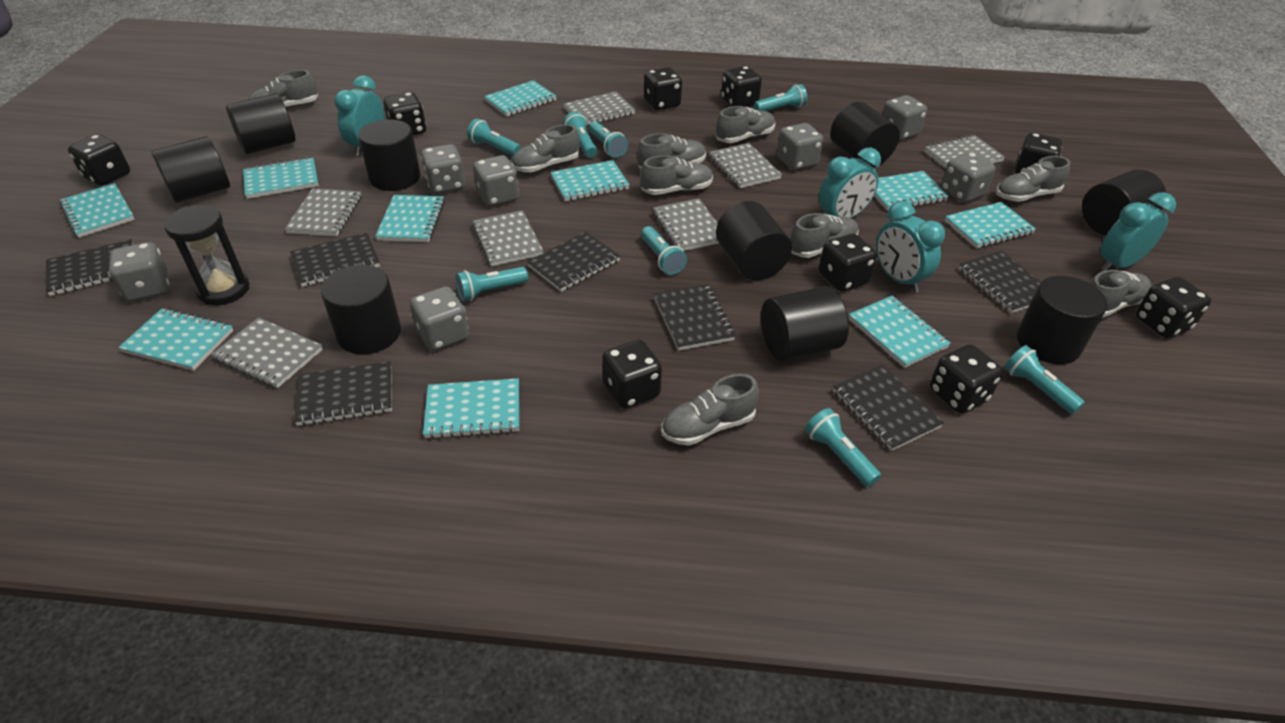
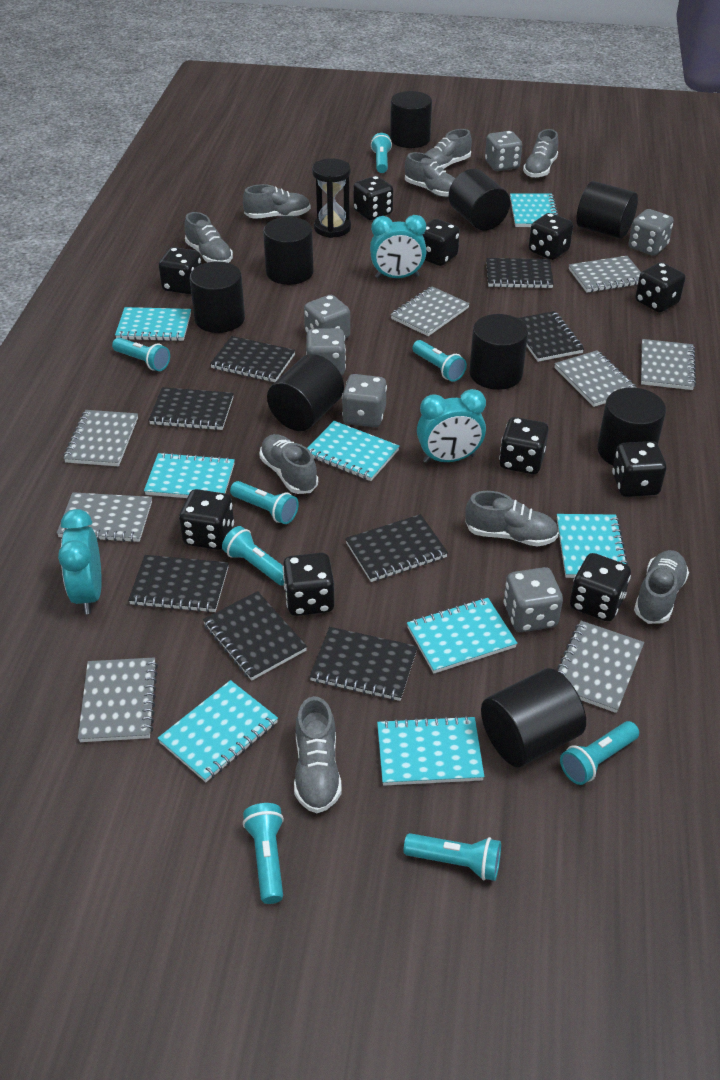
black dice: 9 -> 10
black notebook: 7 -> 8
grey dice: 7 -> 6
grey notebook: 7 -> 8
turquoise clock: 4 -> 3
turquoise notebook: 10 -> 8

